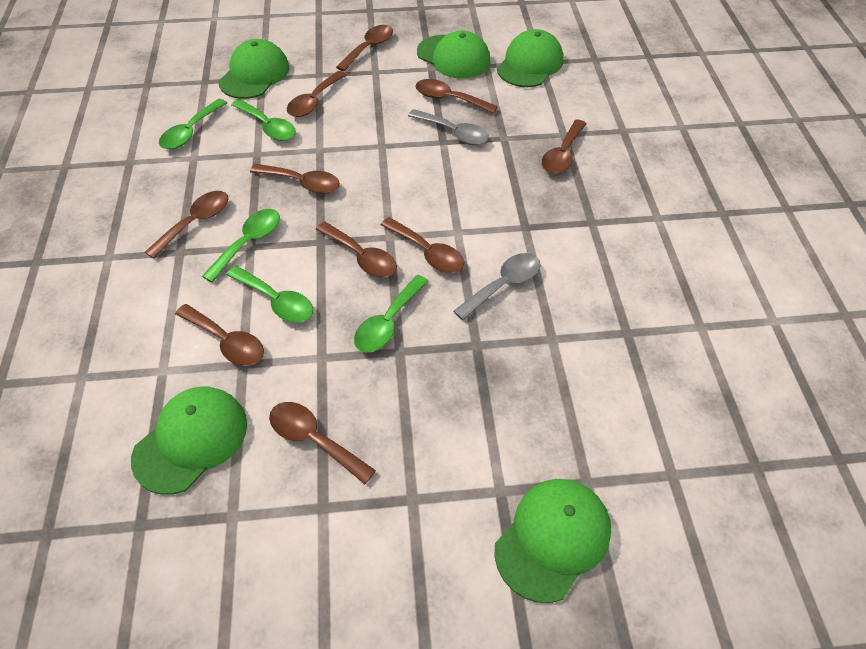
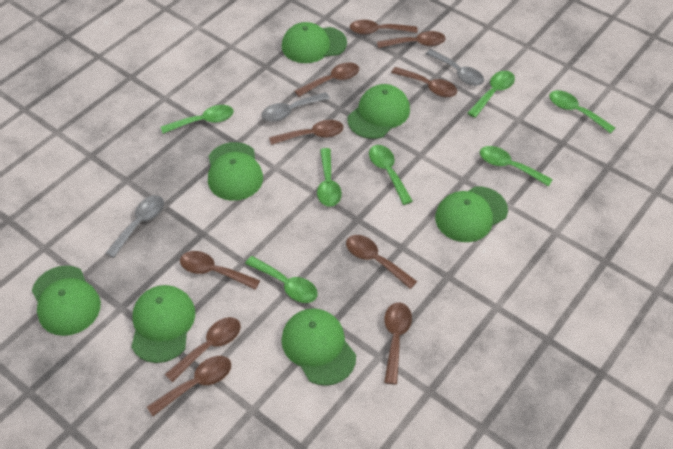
green cap: 5 -> 7
green spoon: 5 -> 7
grey spoon: 2 -> 3

